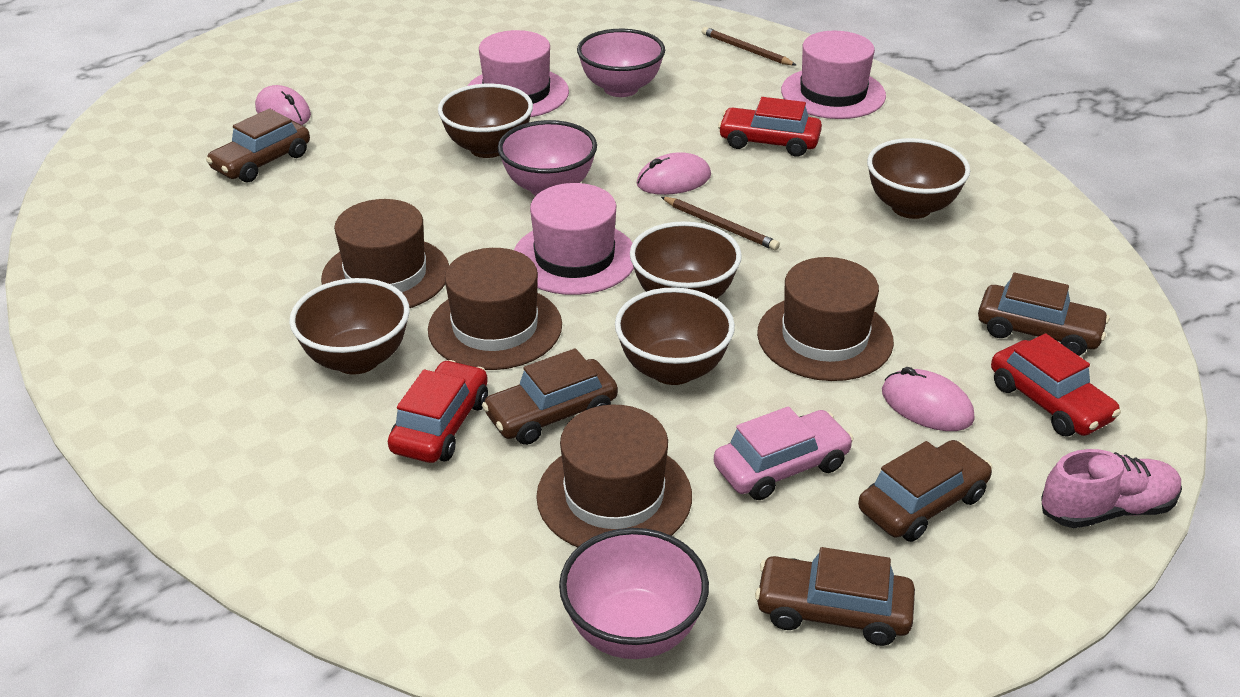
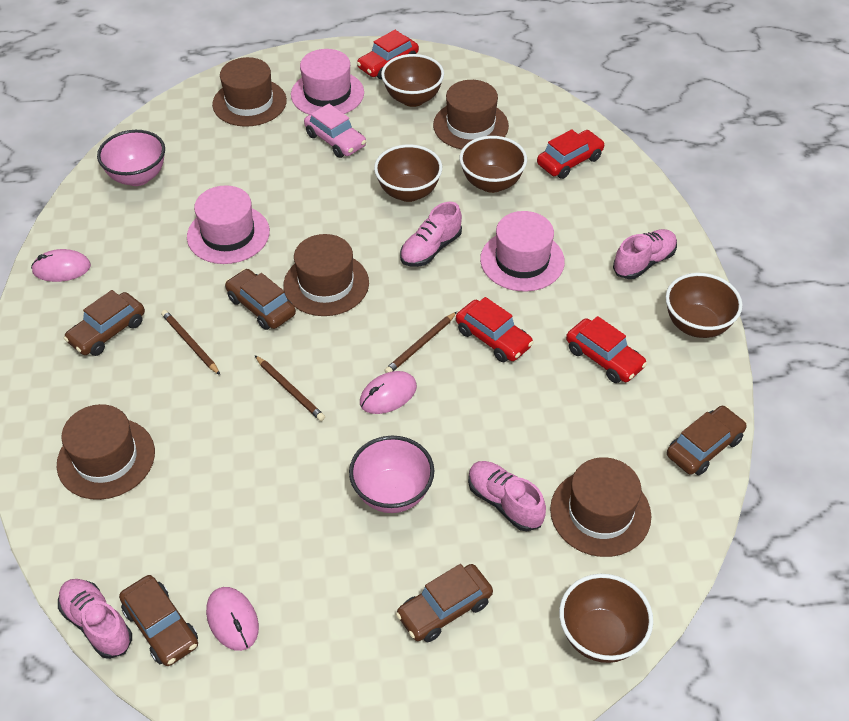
brown hat: 4 -> 5
brown pencil: 2 -> 3
pink bowl: 3 -> 2
pink shoe: 1 -> 4
red car: 3 -> 4

